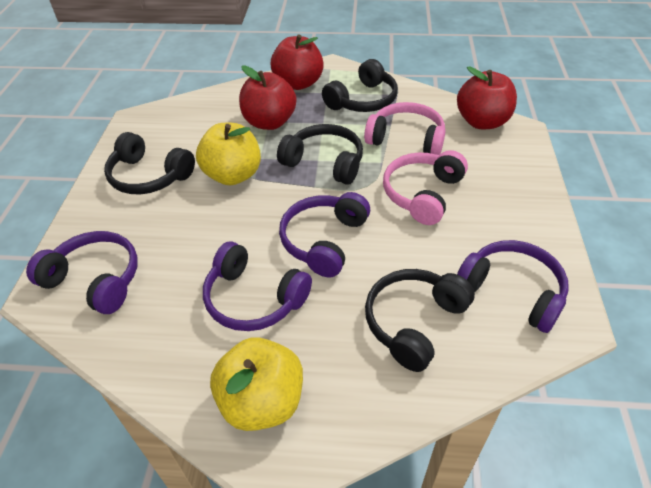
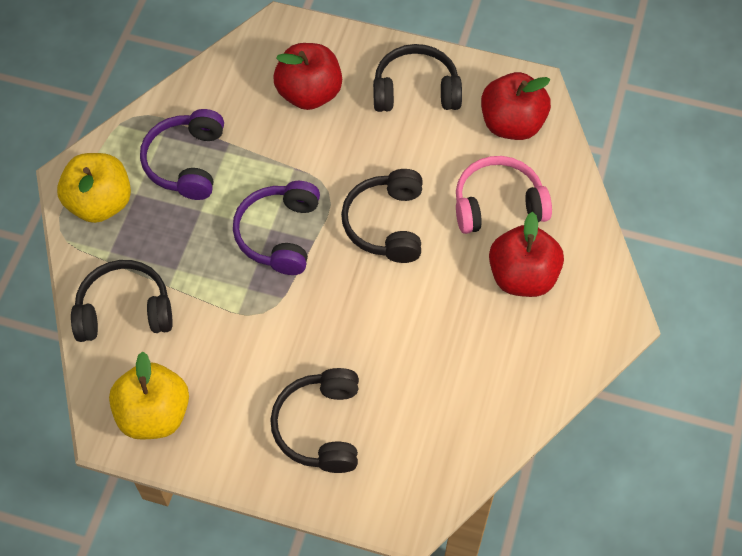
pink headphones: 2 -> 1
purple headphones: 4 -> 2

